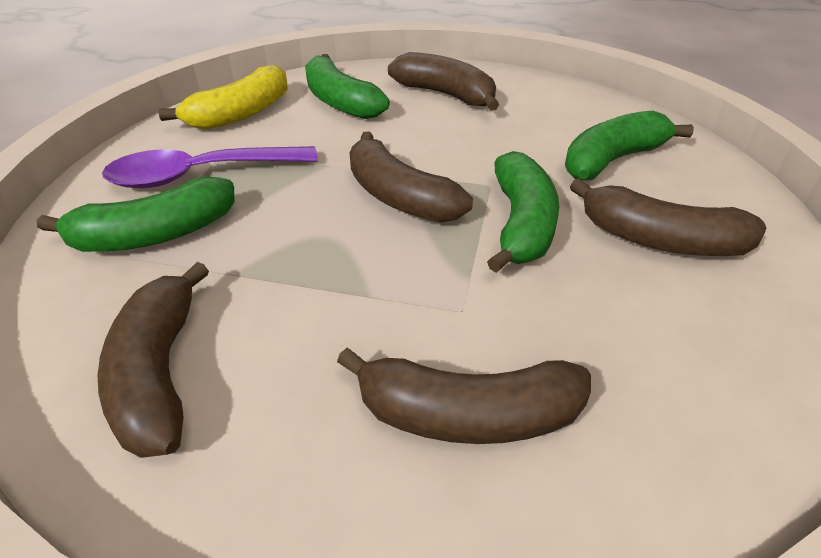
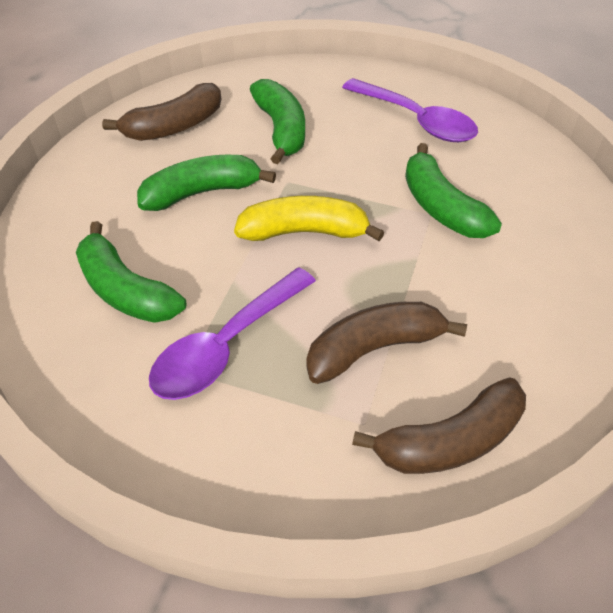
brown banana: 5 -> 3
purple spoon: 1 -> 2

